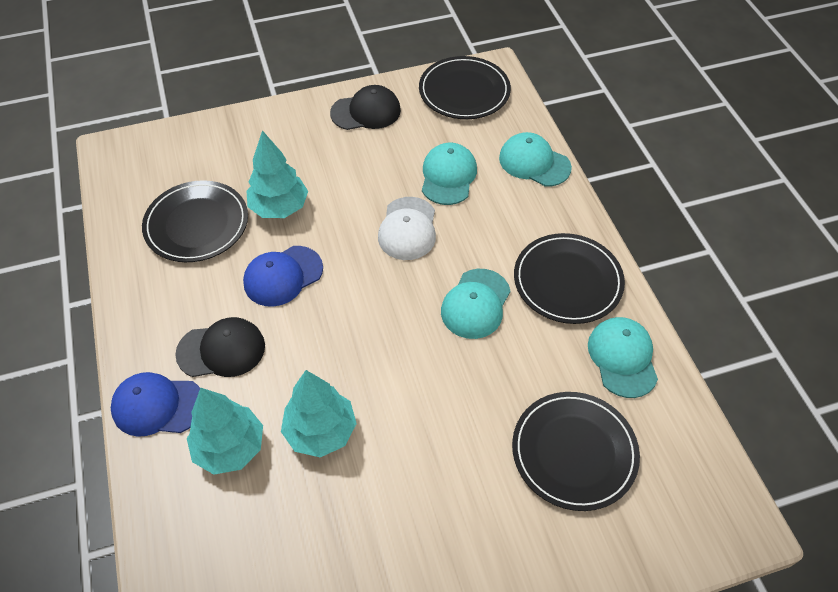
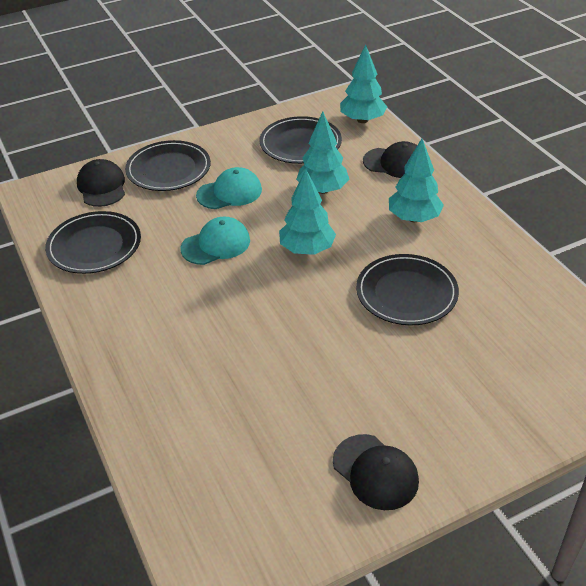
black cap: 2 -> 3
blue cap: 2 -> 0
turquoise cap: 4 -> 2
turquoise tree: 3 -> 4
white cap: 1 -> 0

